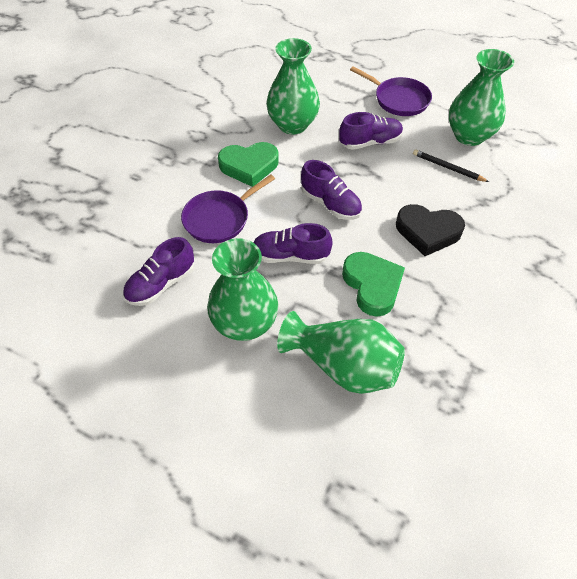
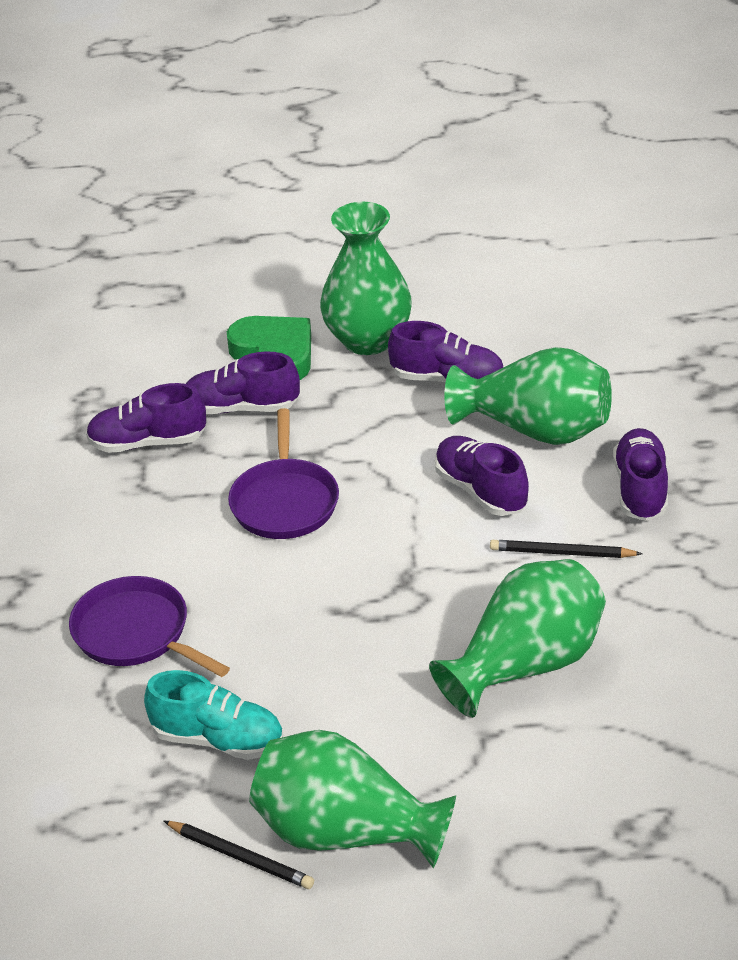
black heart: 1 -> 0
black pencil: 1 -> 2
green heart: 2 -> 1
purple shoe: 4 -> 5
turquoise shoe: 0 -> 1

